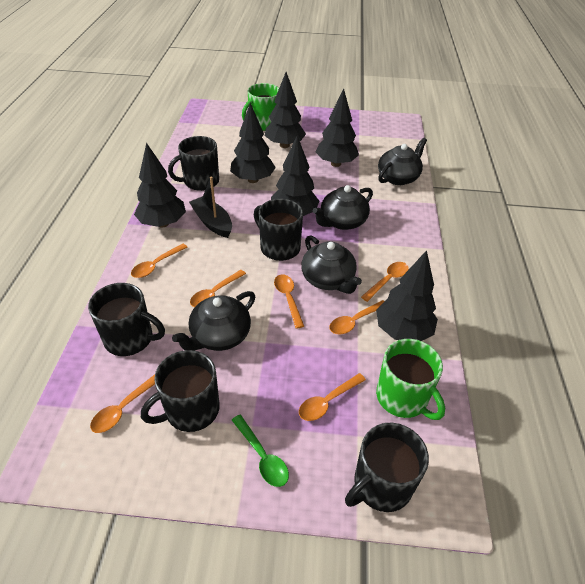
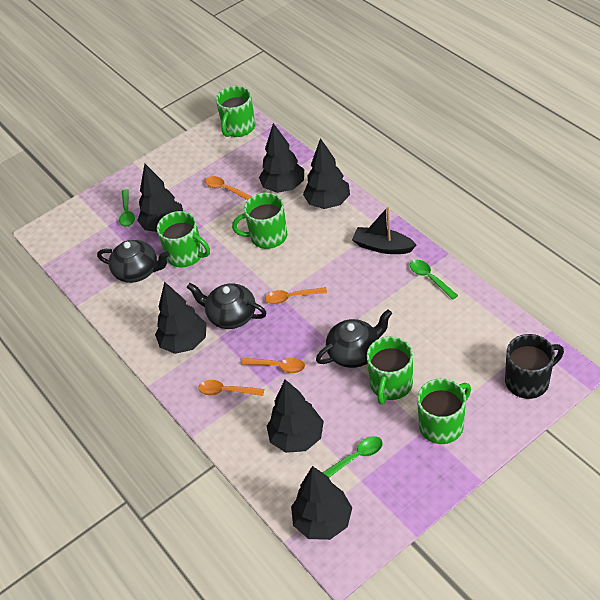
black mug: 5 -> 1
black teapot: 4 -> 3
green mug: 2 -> 5
green spoon: 1 -> 3
orange spoon: 7 -> 4

